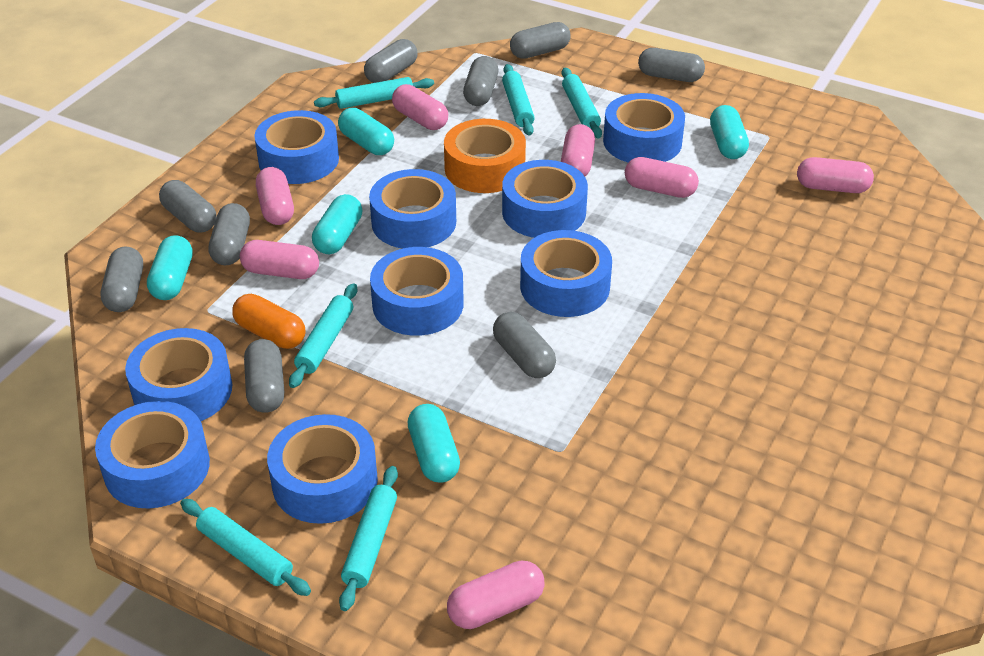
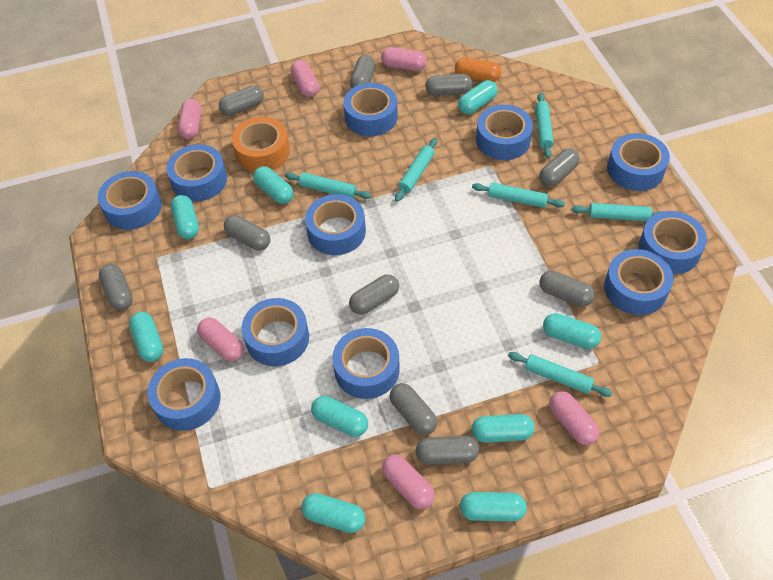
blue tape: 9 -> 11
grey capsule: 9 -> 10
pink capsule: 7 -> 6
turquoise capsule: 5 -> 9

